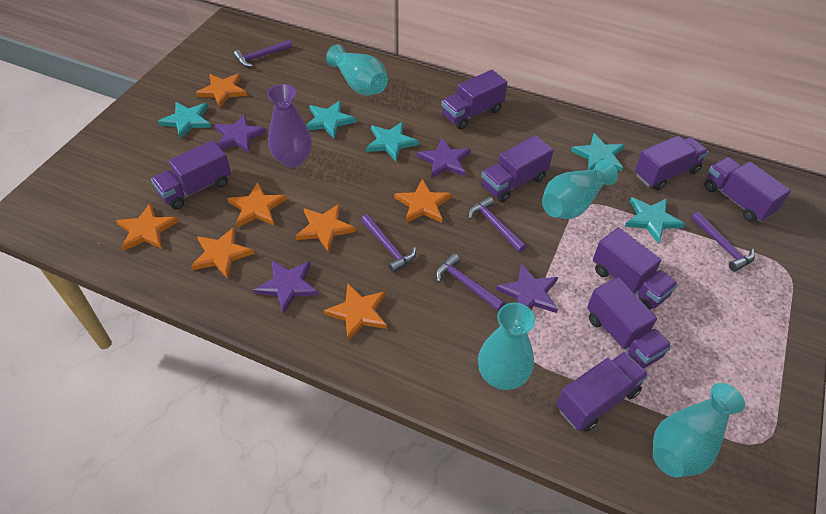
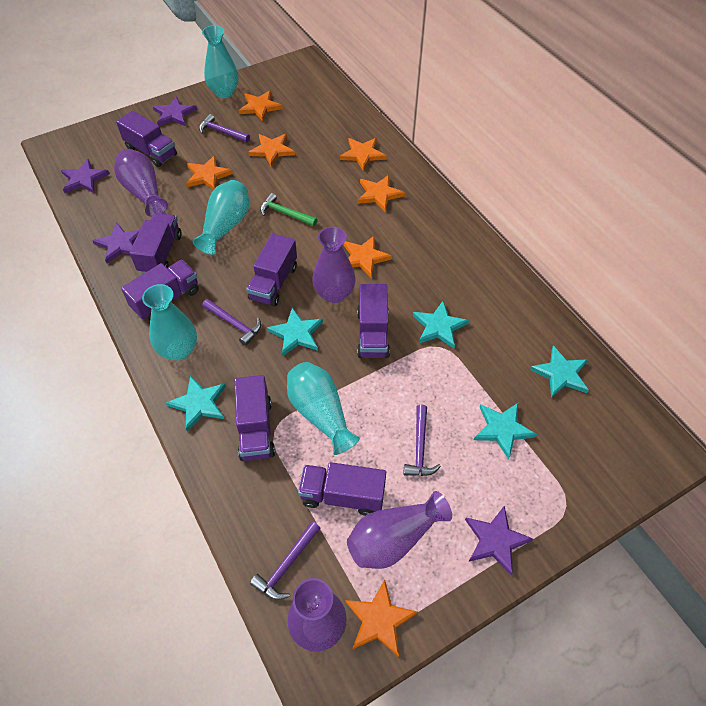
green hammer: 0 -> 1
purple hammer: 5 -> 4
purple truck: 8 -> 7
purple vase: 1 -> 4

